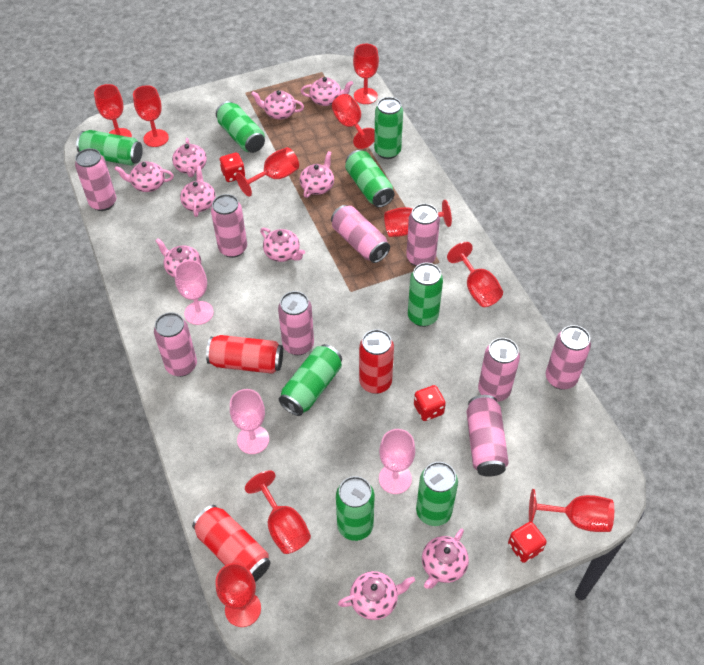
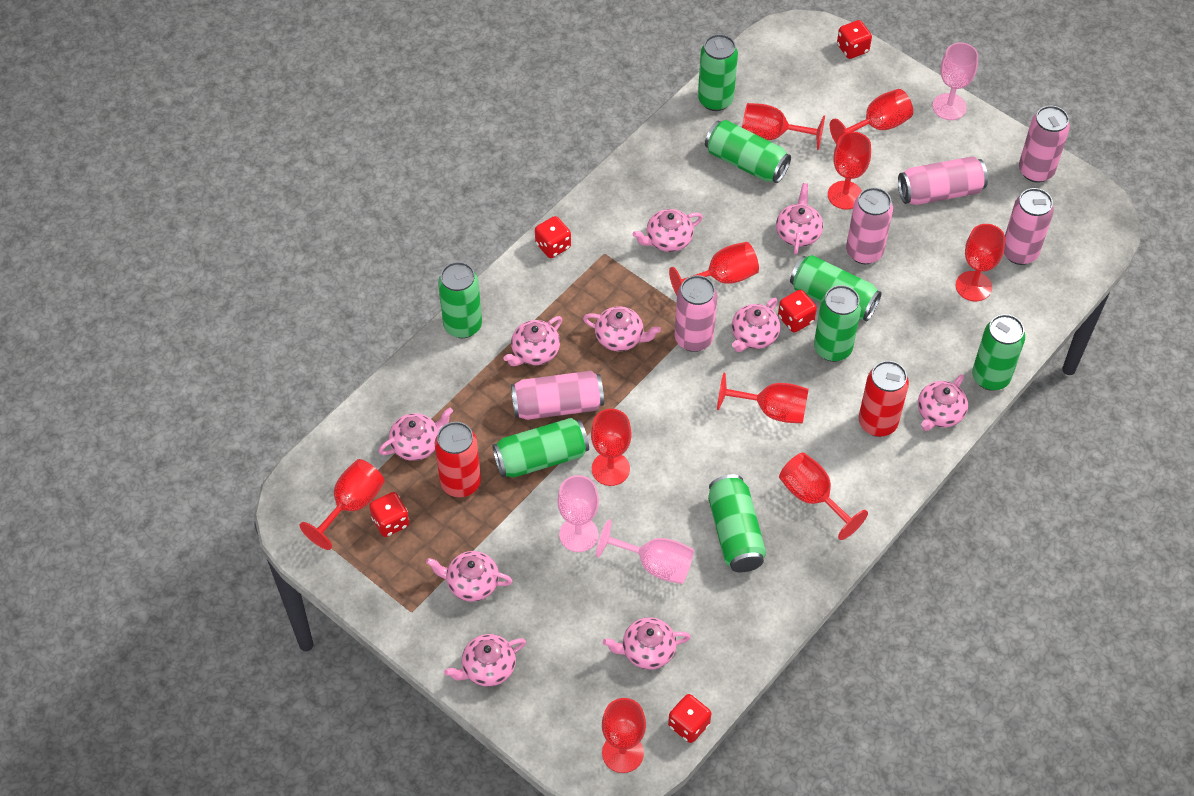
pink can: 9 -> 6
red can: 3 -> 2
red dice: 3 -> 5

